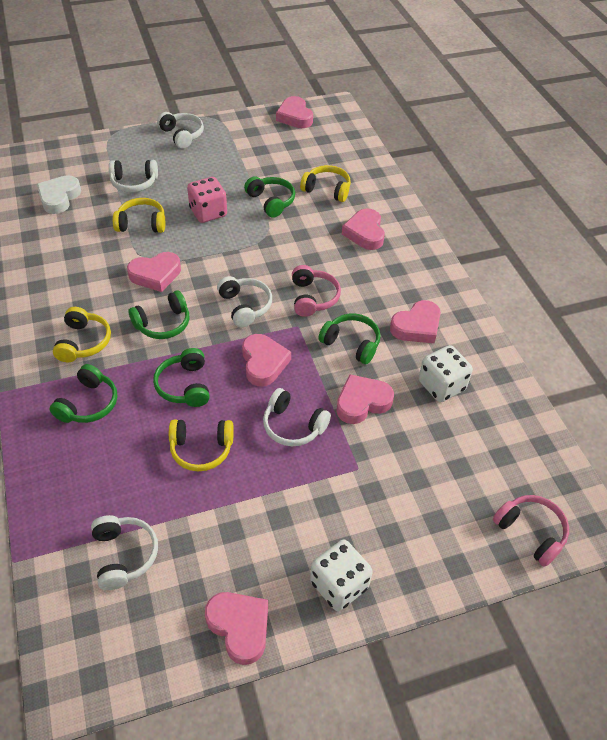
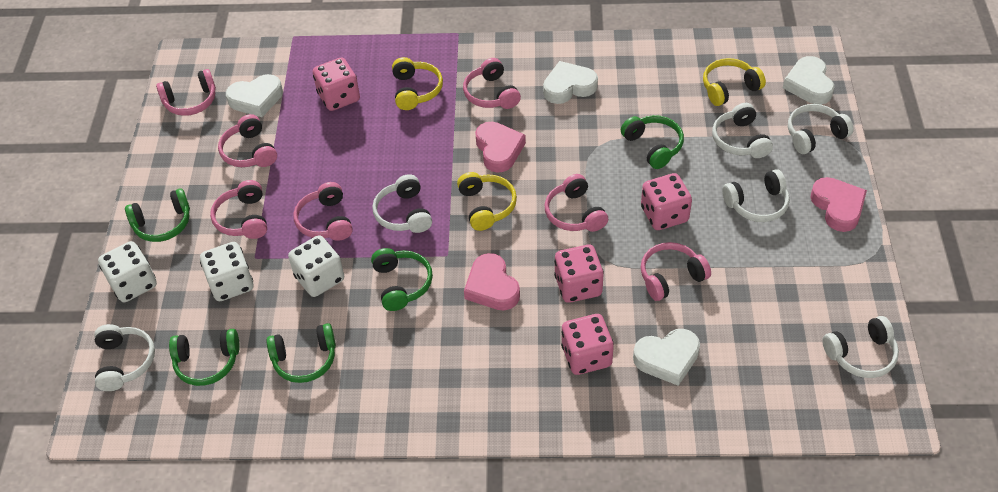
pink dice: 1 -> 4
pink headphones: 2 -> 7
pink heart: 7 -> 3
white dice: 2 -> 3
white headphones: 5 -> 6
white heart: 1 -> 4
yellow headphones: 4 -> 3

